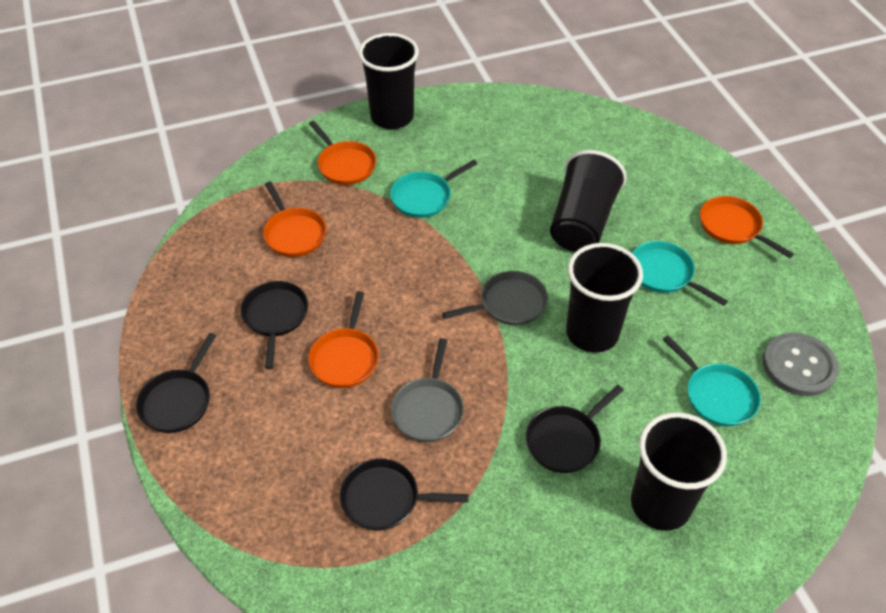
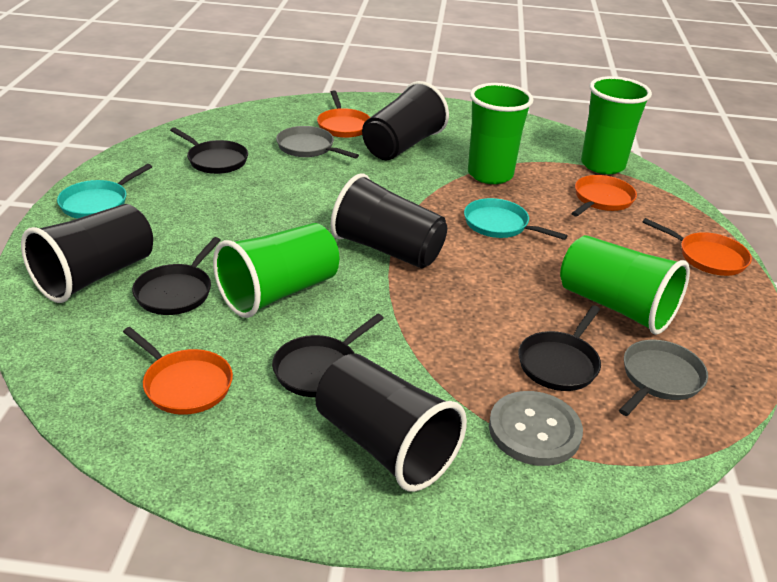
green cup: 0 -> 4
turquoise pan: 3 -> 2

